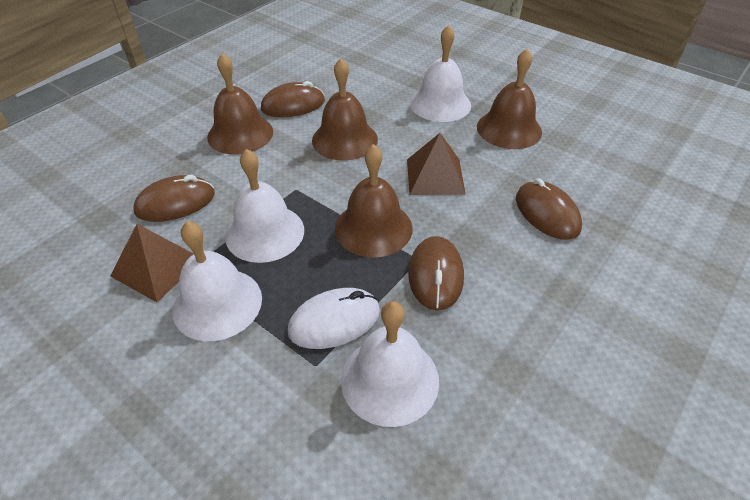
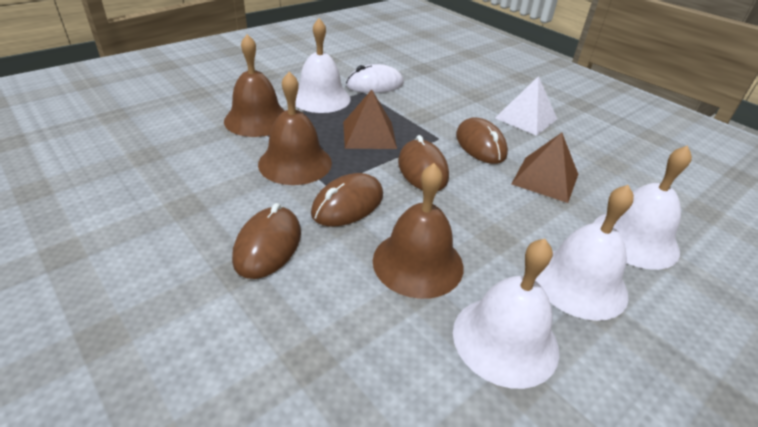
brown bell: 4 -> 3
white pyramid: 0 -> 1

